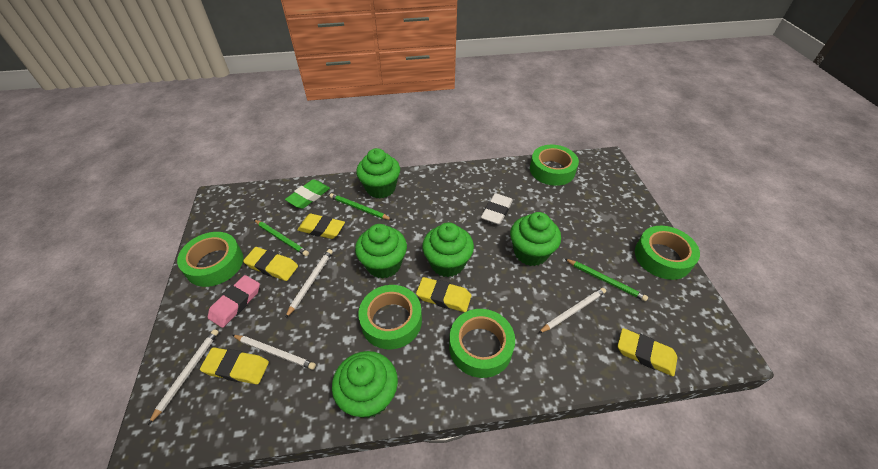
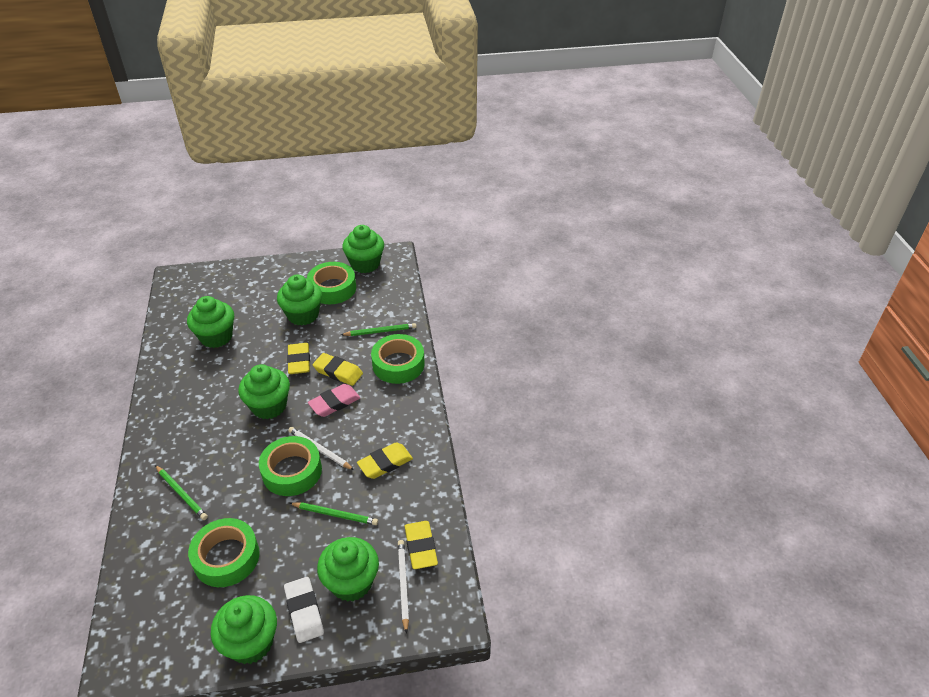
green cupcake: 5 -> 6
green eraser: 1 -> 0
green tape: 5 -> 4
white pencil: 4 -> 2
yellow eraser: 5 -> 4

